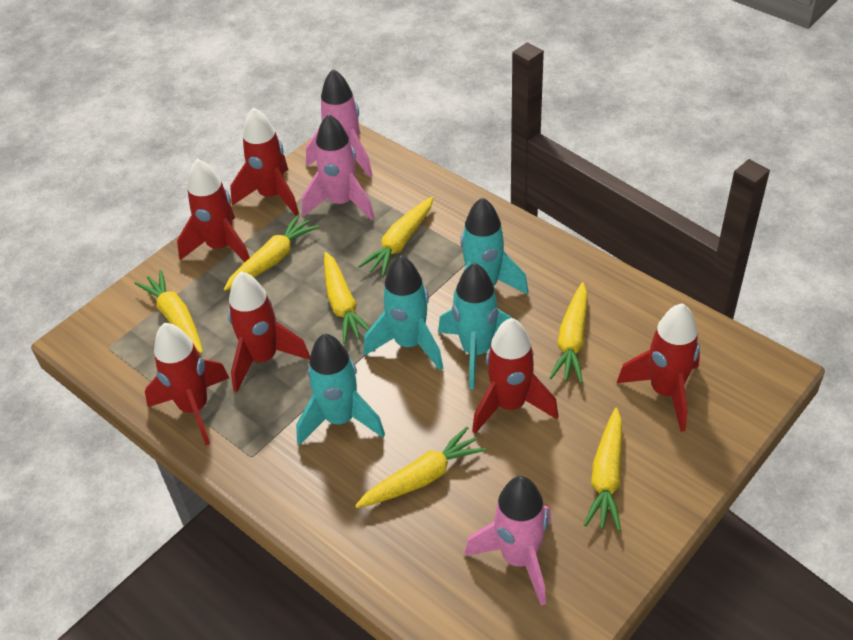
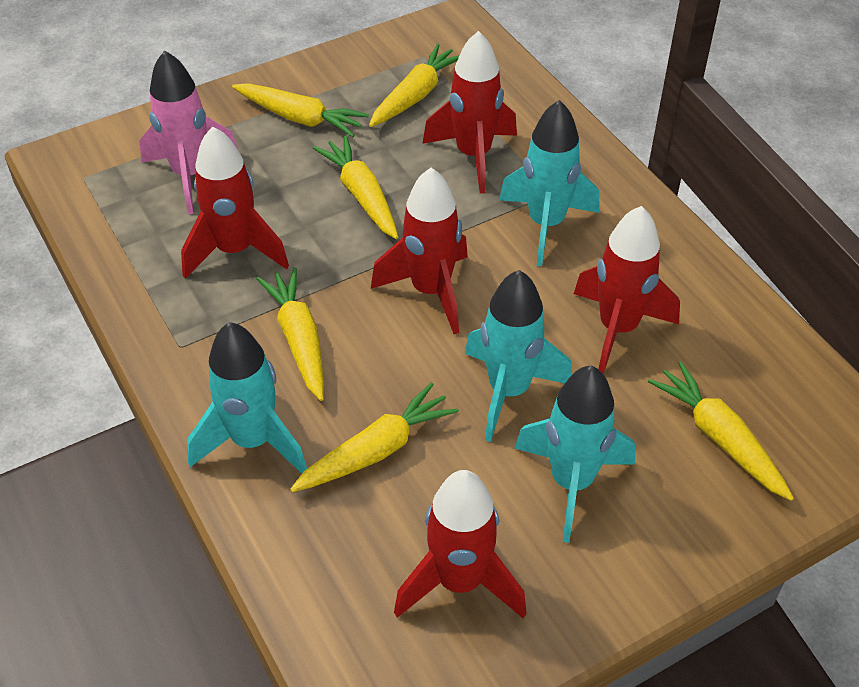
pink rocket: 3 -> 1
red rocket: 6 -> 5
yellow carrot: 7 -> 6

